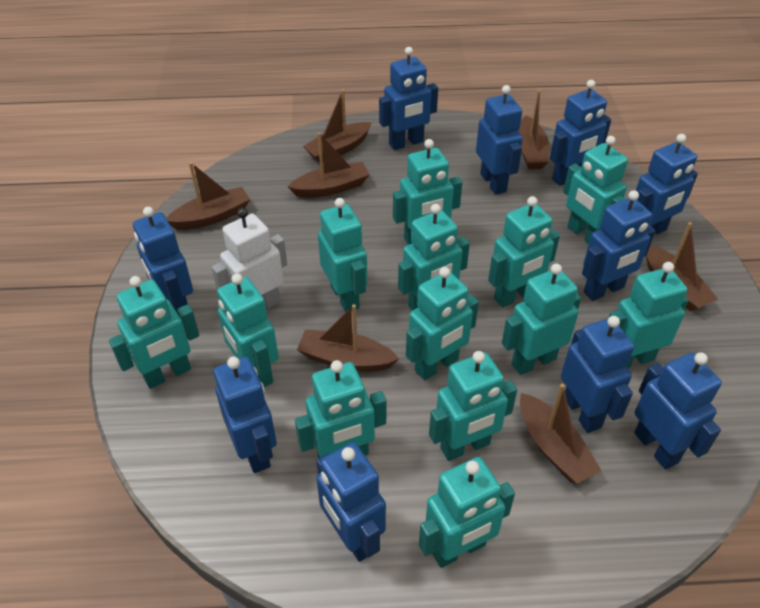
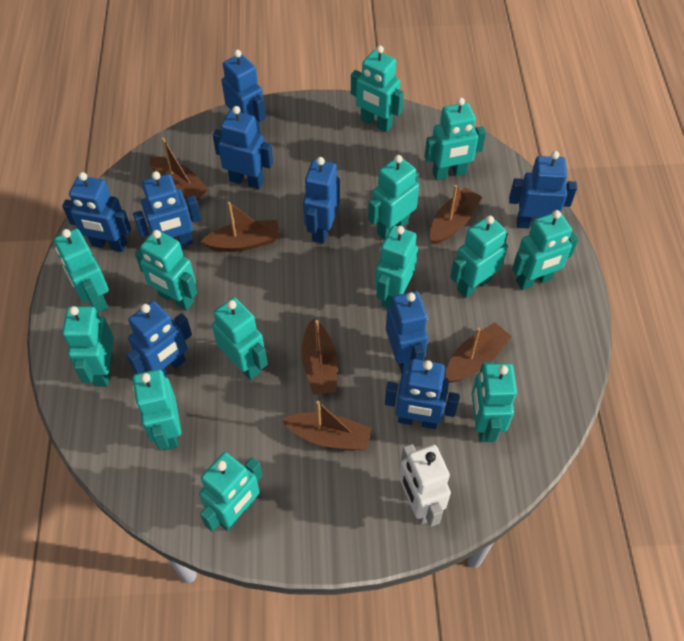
blue robot: 10 -> 9
brown boat: 7 -> 6

